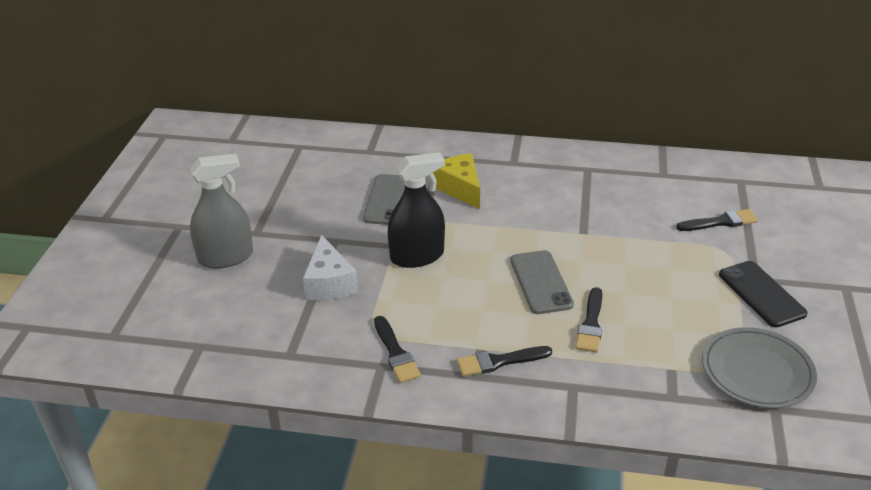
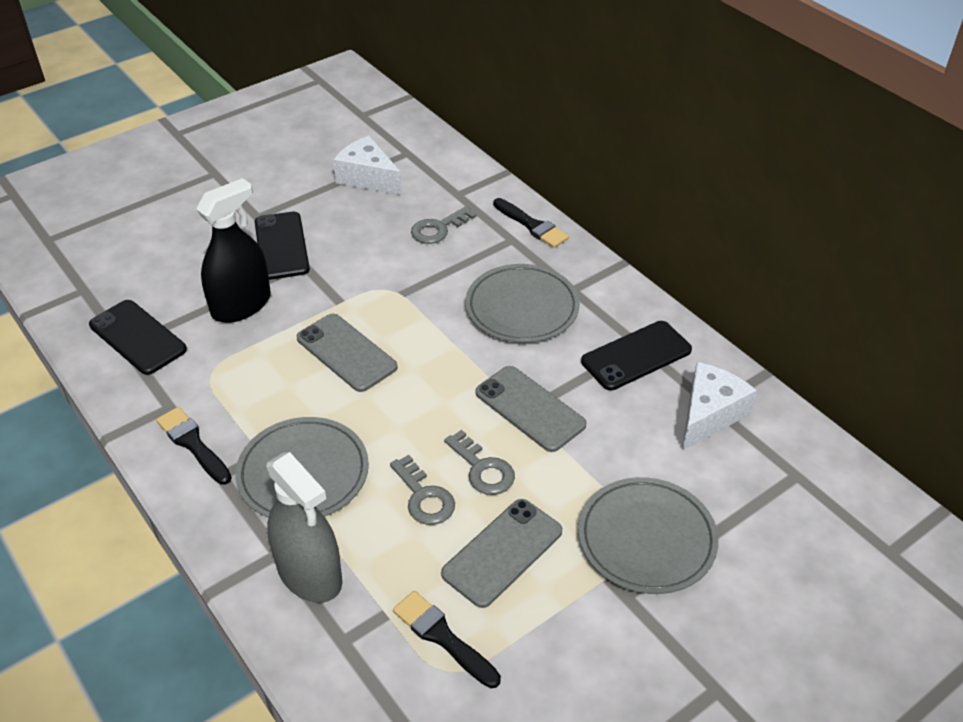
black brush: 4 -> 3
black phone: 1 -> 3
grey key: 0 -> 3
grey phone: 2 -> 3
grey plate: 1 -> 3
white cheese: 1 -> 2
yellow cheese: 1 -> 0

